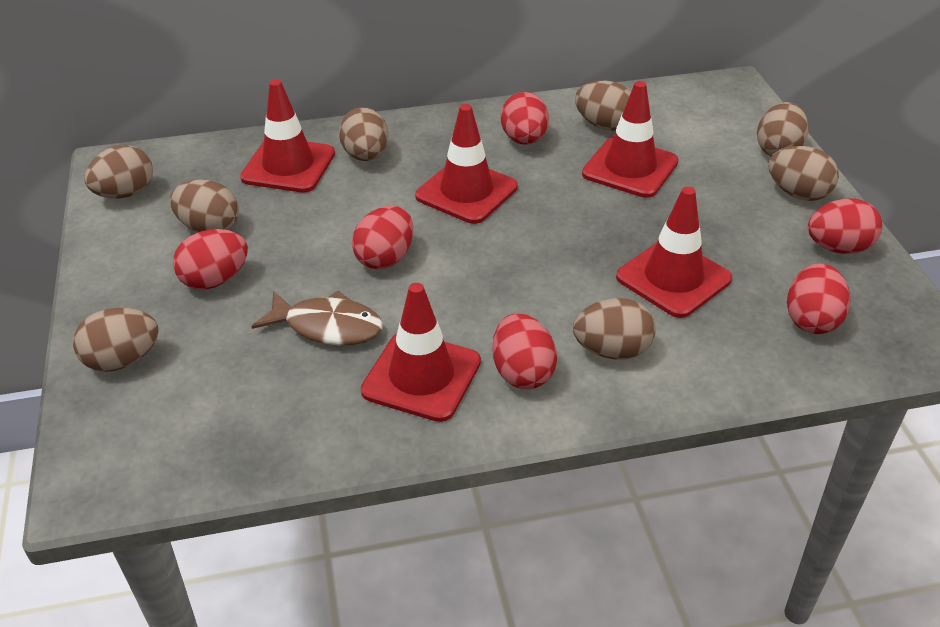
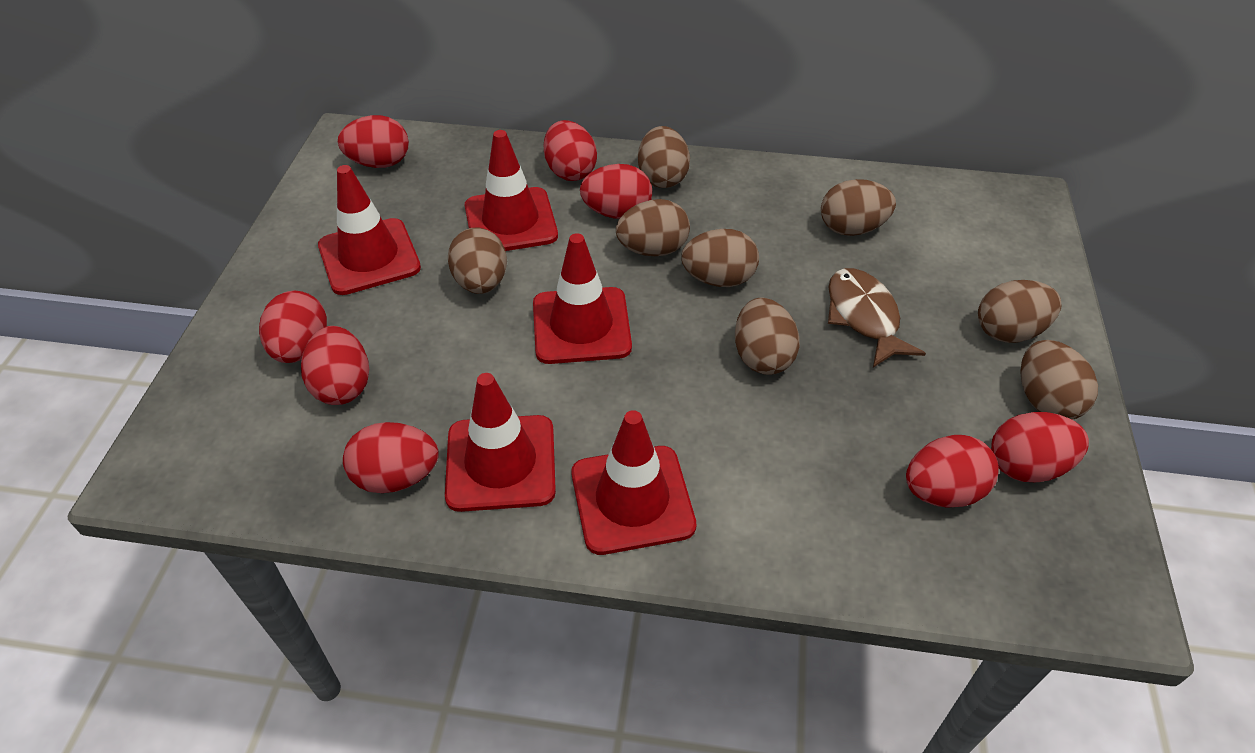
red egg: 6 -> 8

